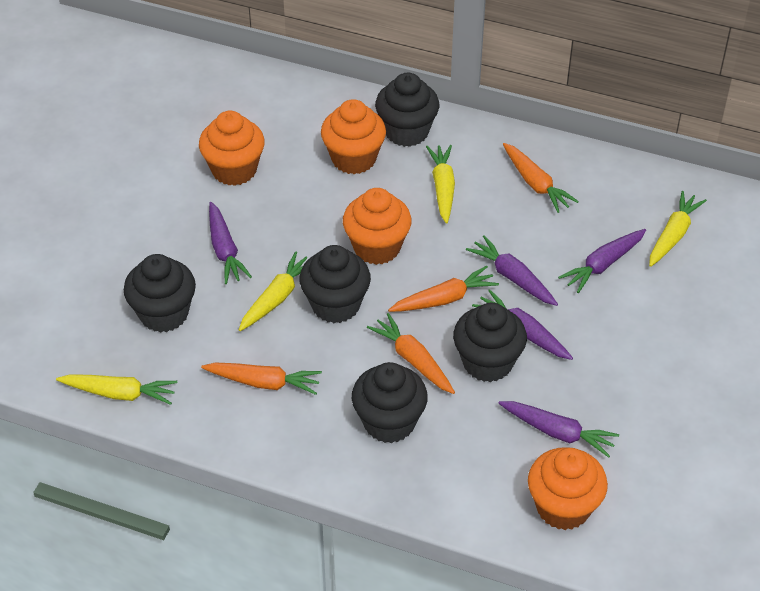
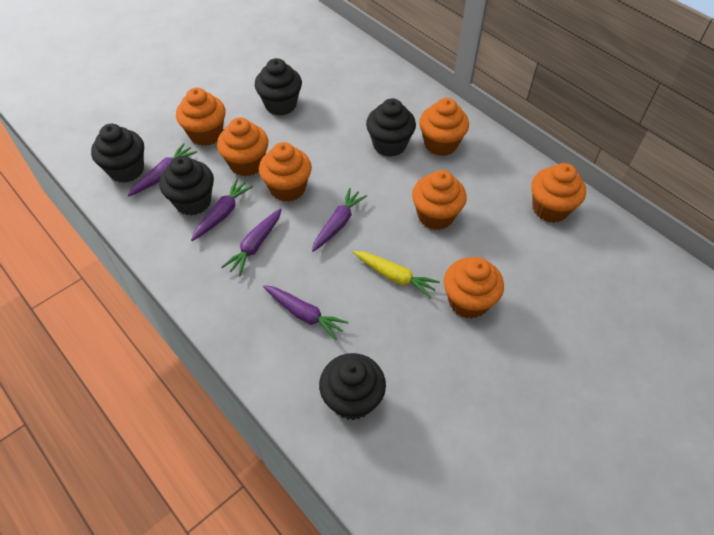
orange carrot: 4 -> 0
orange cupcake: 4 -> 7
yellow carrot: 4 -> 1

